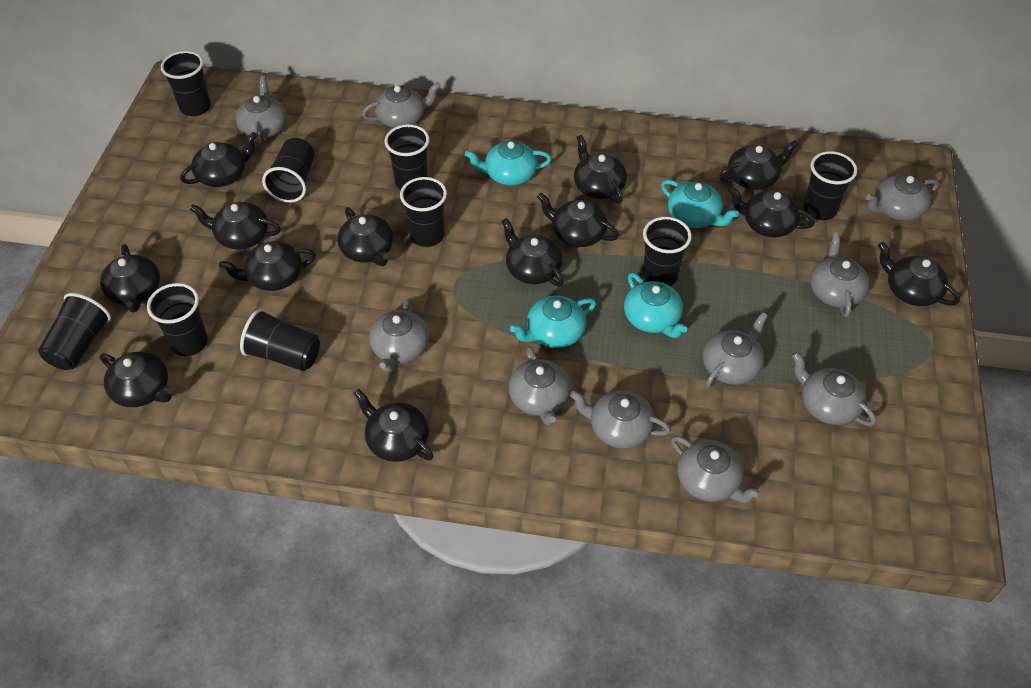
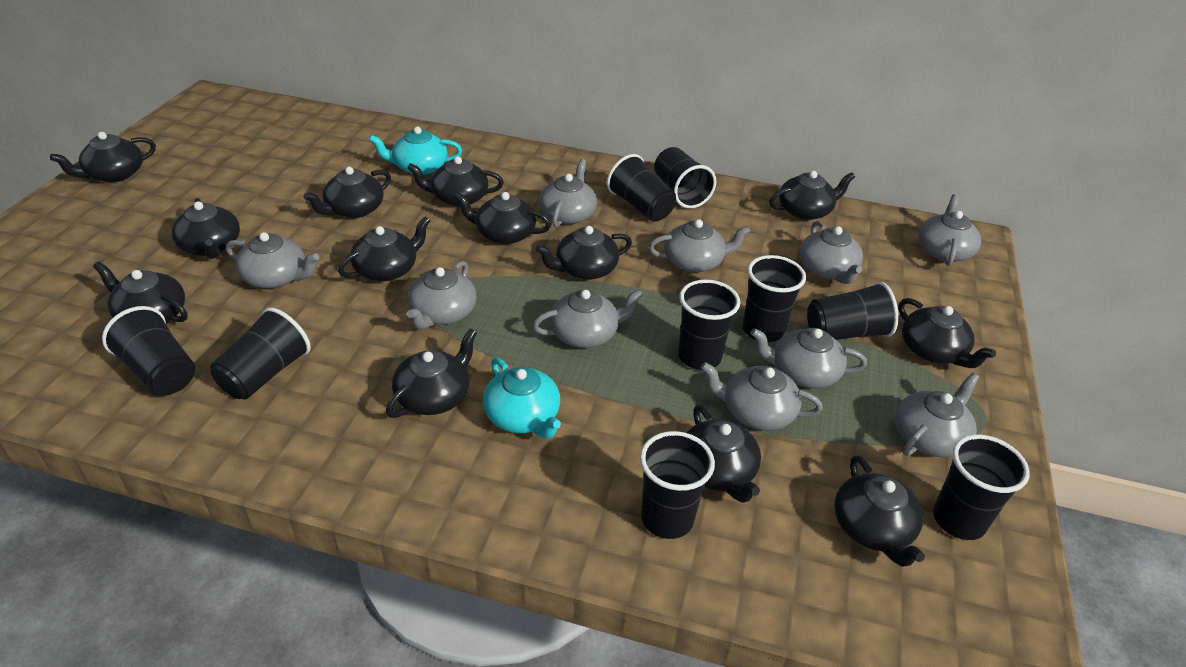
turquoise teapot: 4 -> 2

